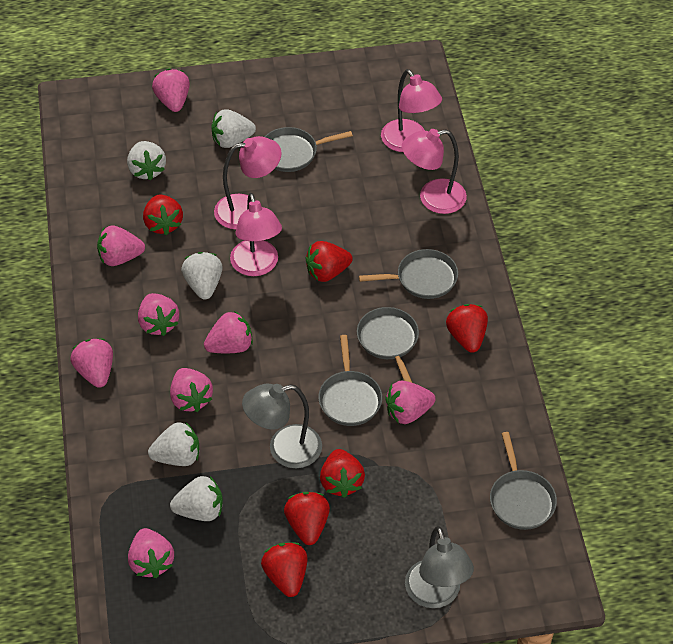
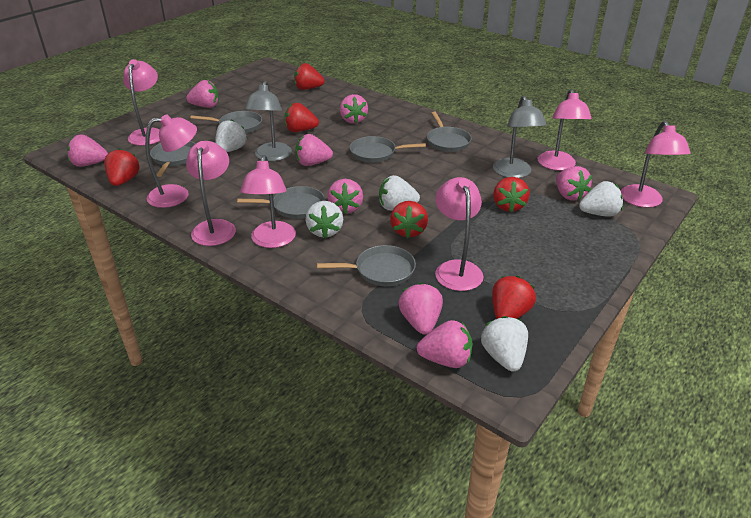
grey pan: 5 -> 6
pink lamp: 4 -> 7

